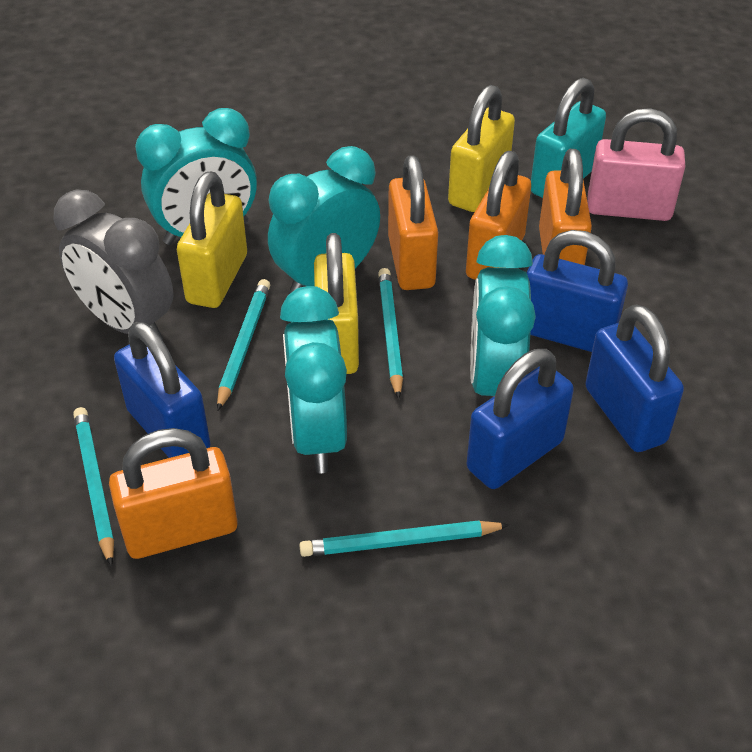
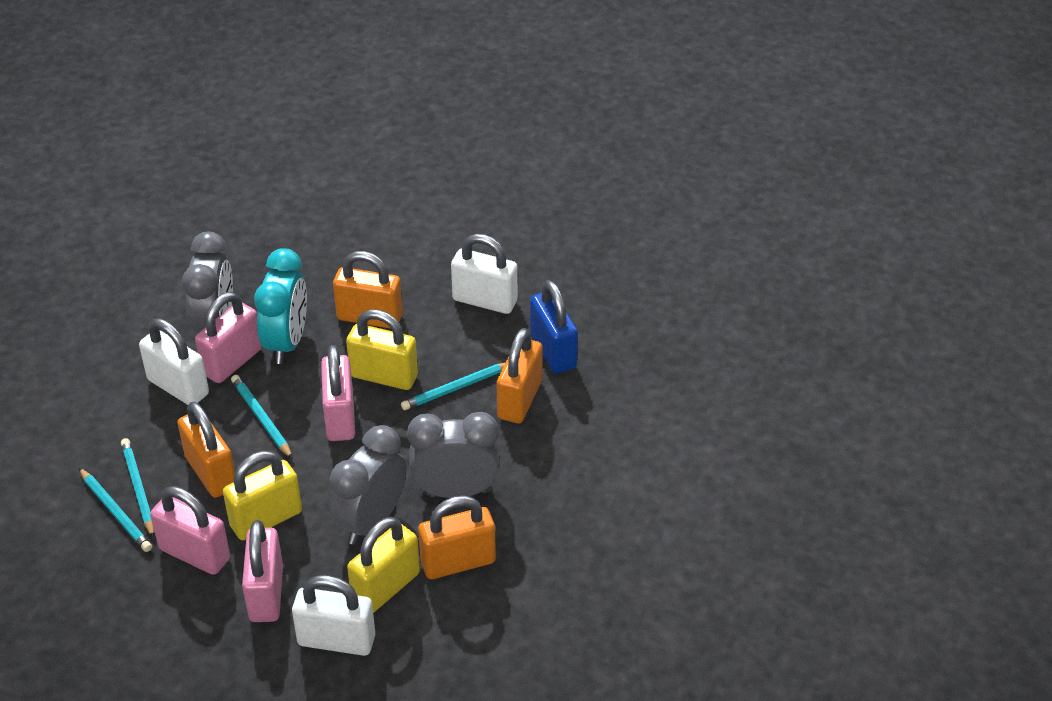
blue padlock: 4 -> 1
grey clock: 1 -> 3
pink padlock: 1 -> 4
turquoise clock: 4 -> 1
turquoise padlock: 1 -> 0
white padlock: 0 -> 3

